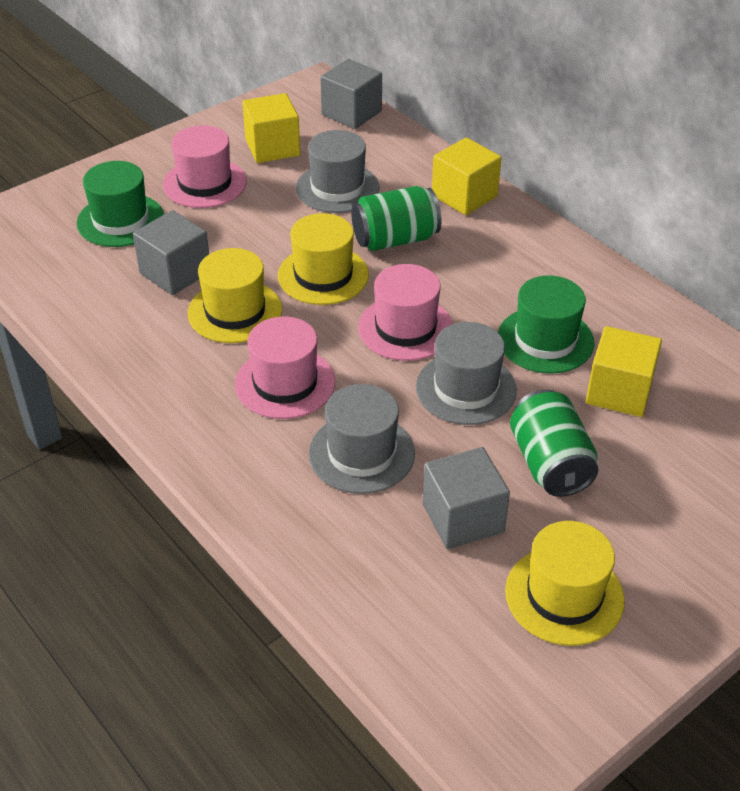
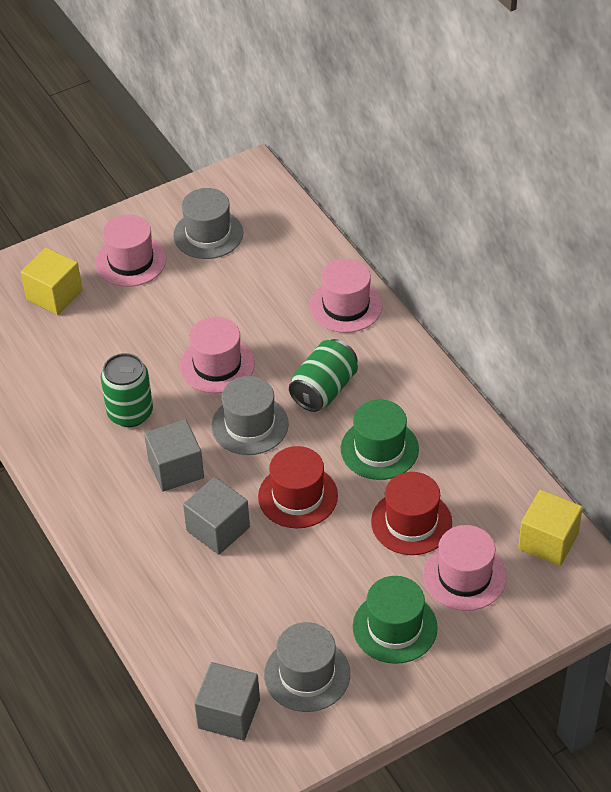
pink hat: 3 -> 4
red hat: 0 -> 2
yellow cube: 3 -> 2
yellow hat: 3 -> 0

